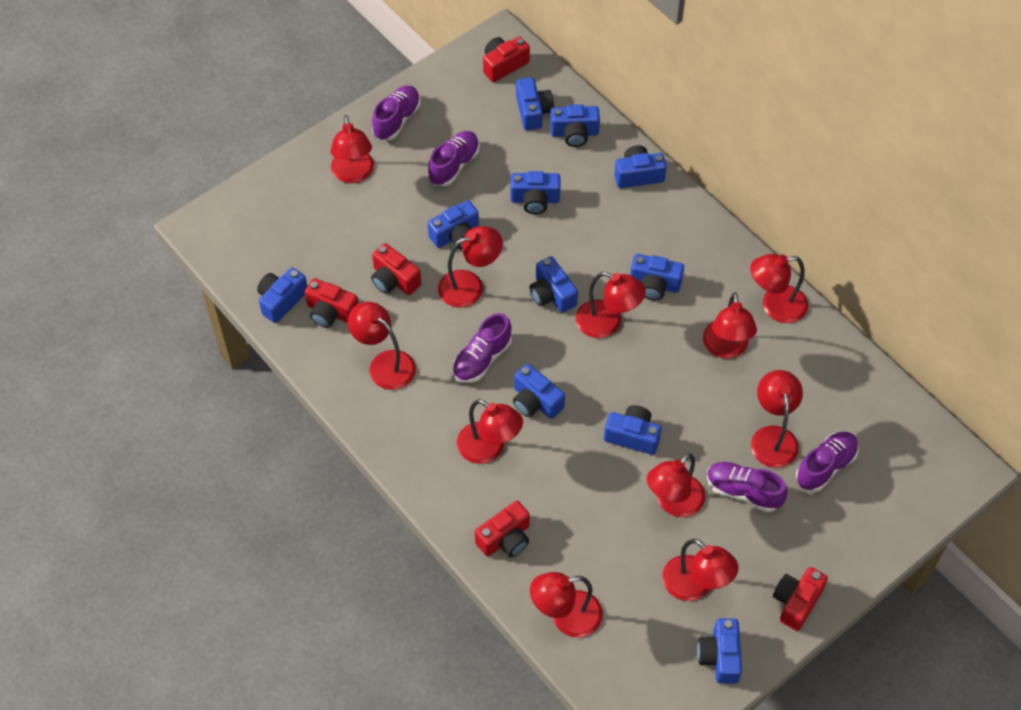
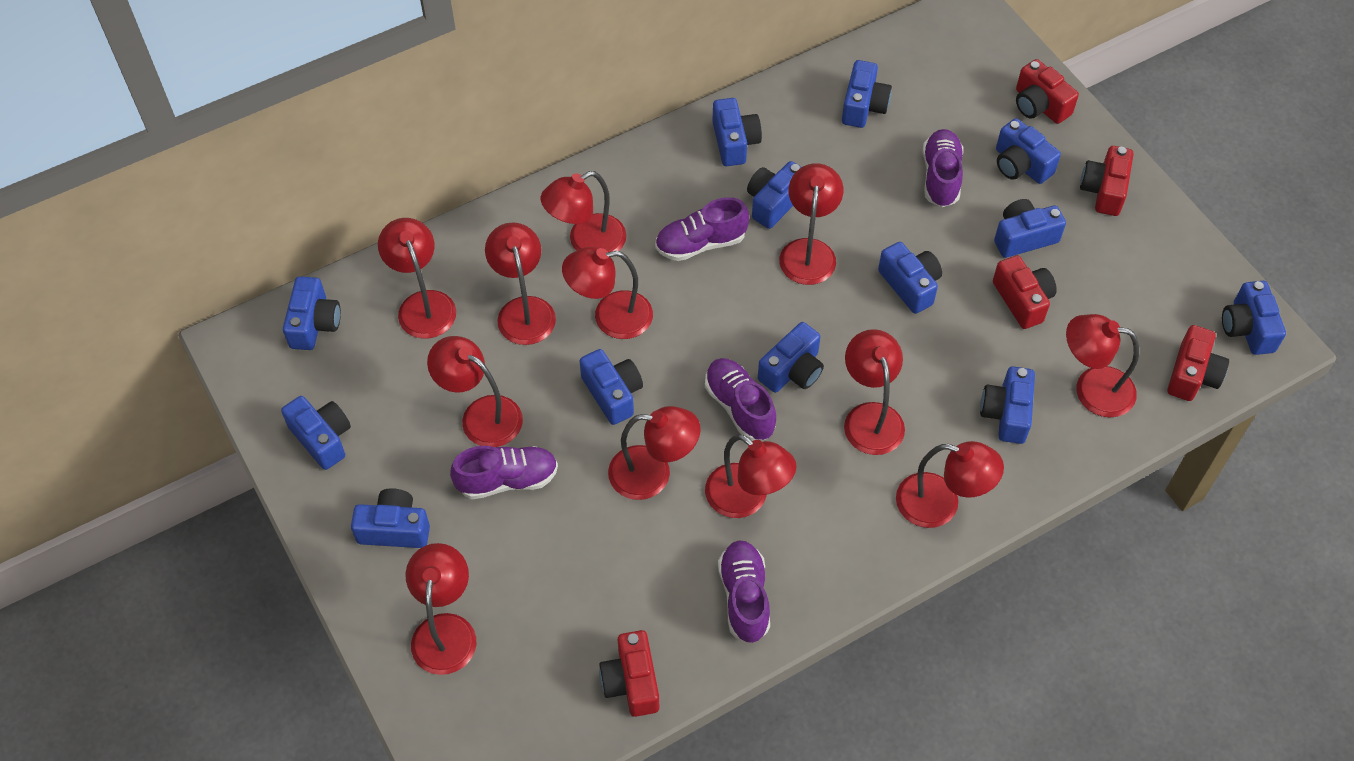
blue camera: 11 -> 13
red lamp: 11 -> 12

